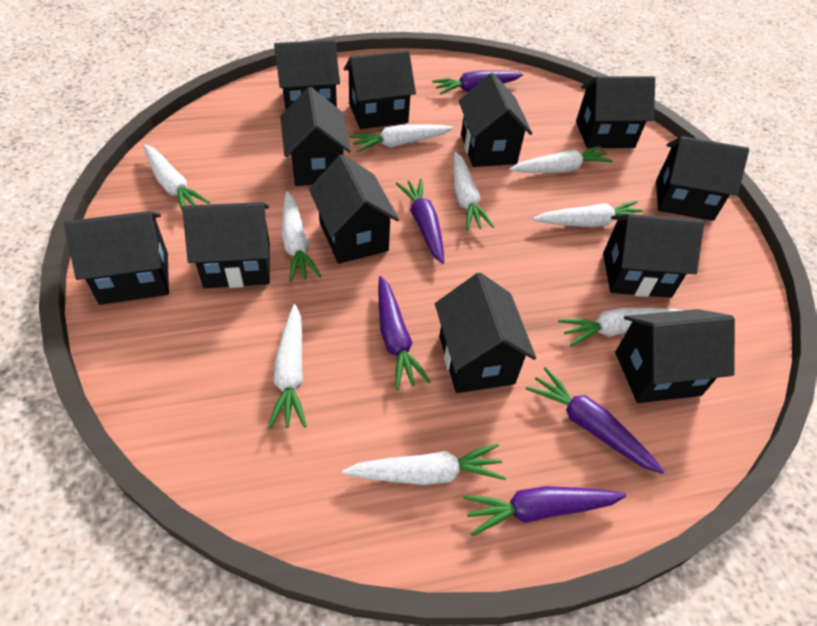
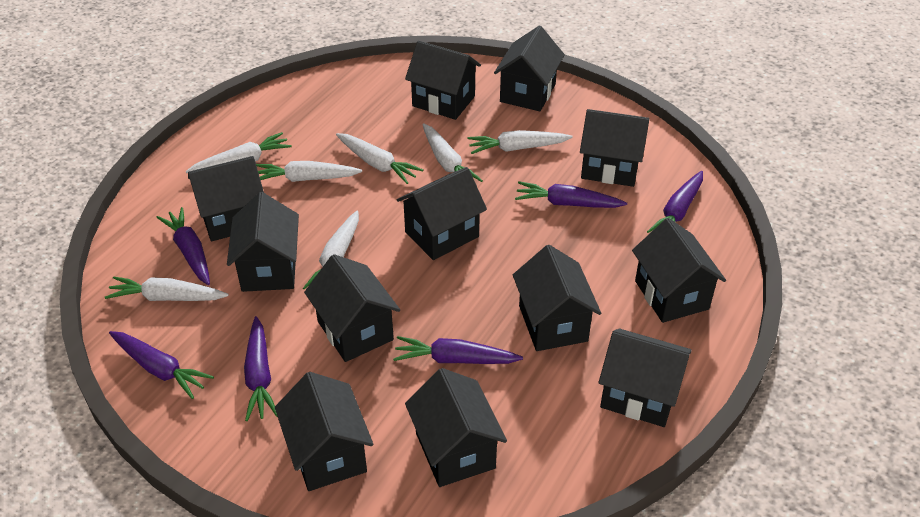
purple carrot: 5 -> 6
white carrot: 9 -> 7

